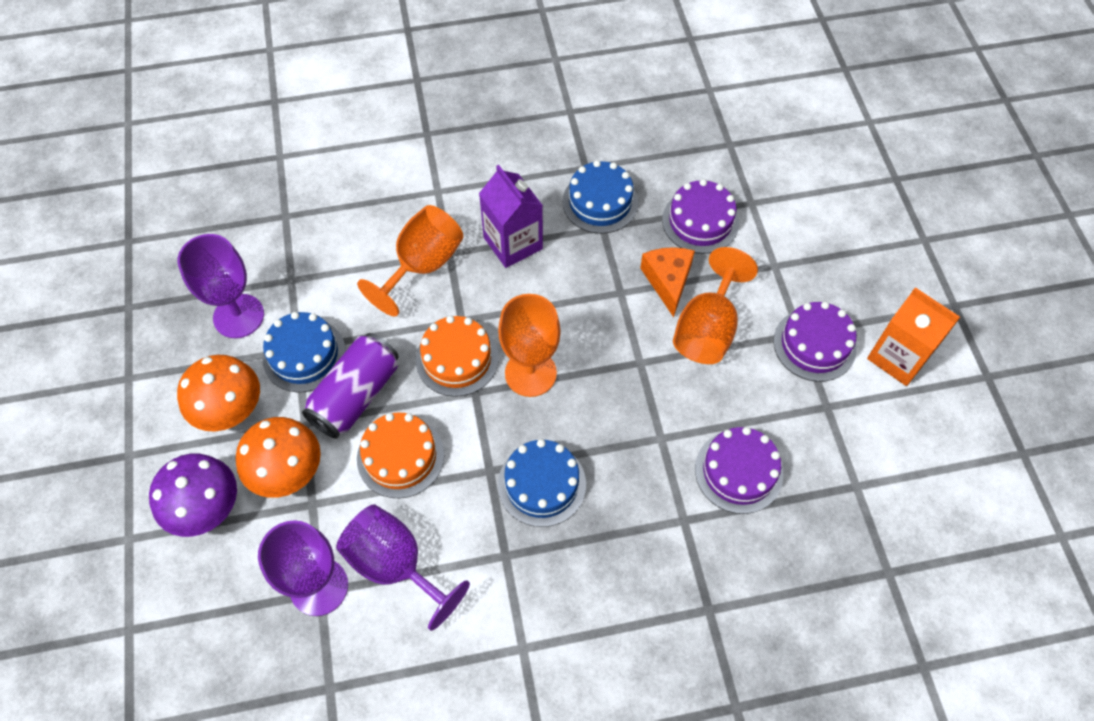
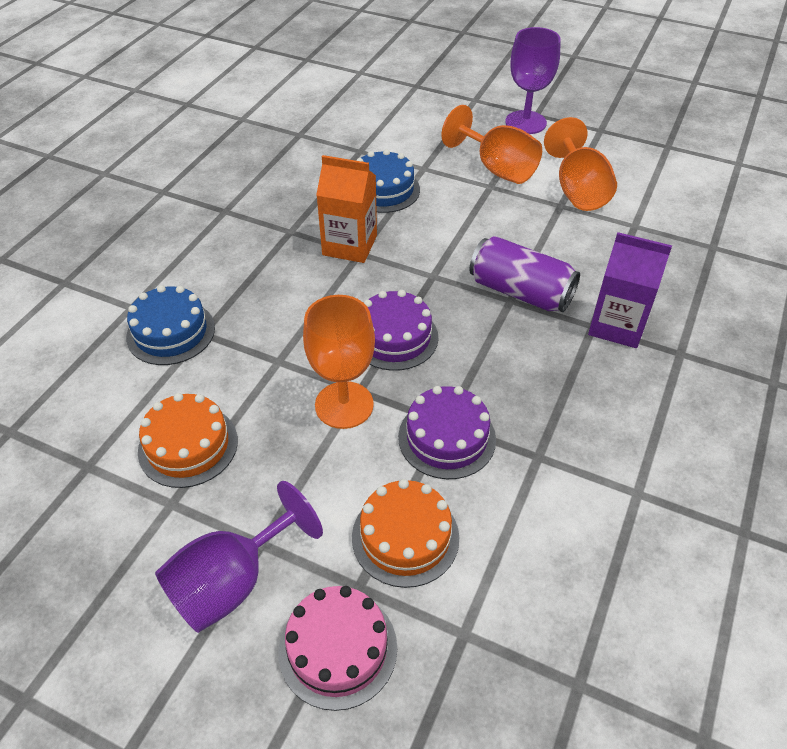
blue cake: 3 -> 2
orange cheese: 1 -> 0
orange mushroom: 2 -> 0
pink cake: 0 -> 1
purple cake: 3 -> 2
purple goblet: 3 -> 2
purple mushroom: 1 -> 0

